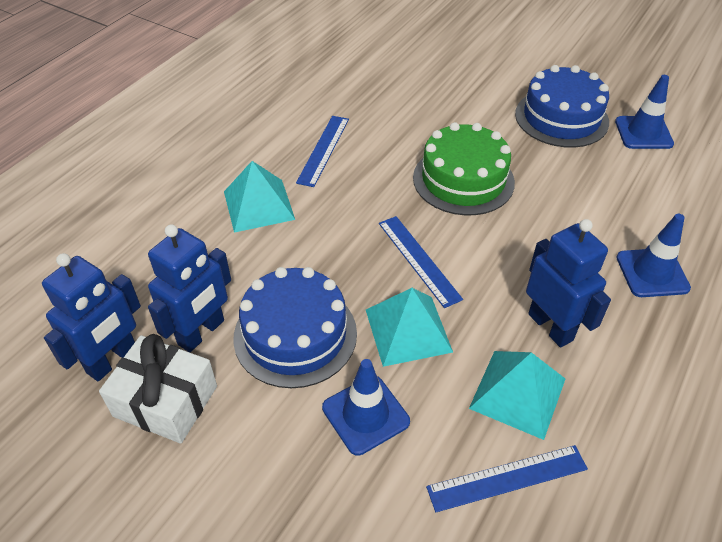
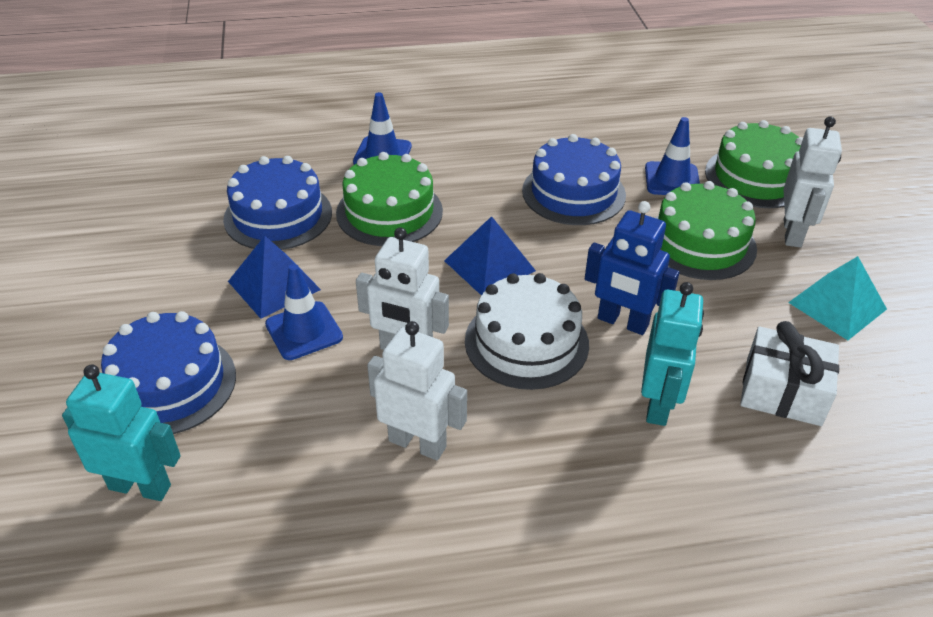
blue cake: 2 -> 3
blue pyramid: 0 -> 2
blue robot: 3 -> 1
blue ruler: 3 -> 0
green cake: 1 -> 3
turquoise pyramid: 3 -> 1
turquoise robot: 0 -> 2
white cake: 0 -> 1
white robot: 0 -> 3

